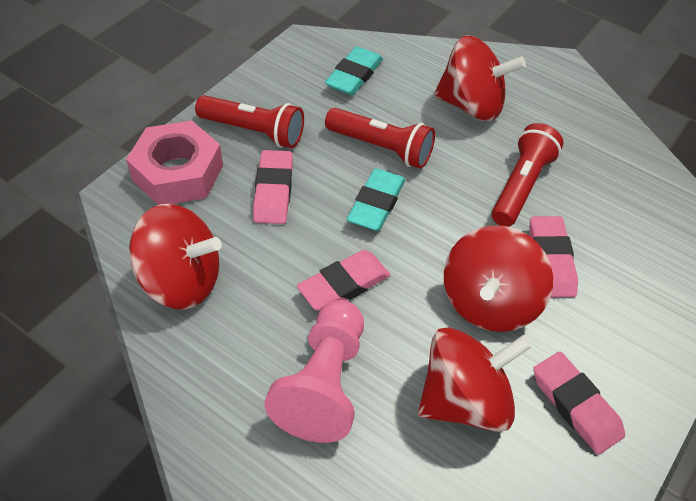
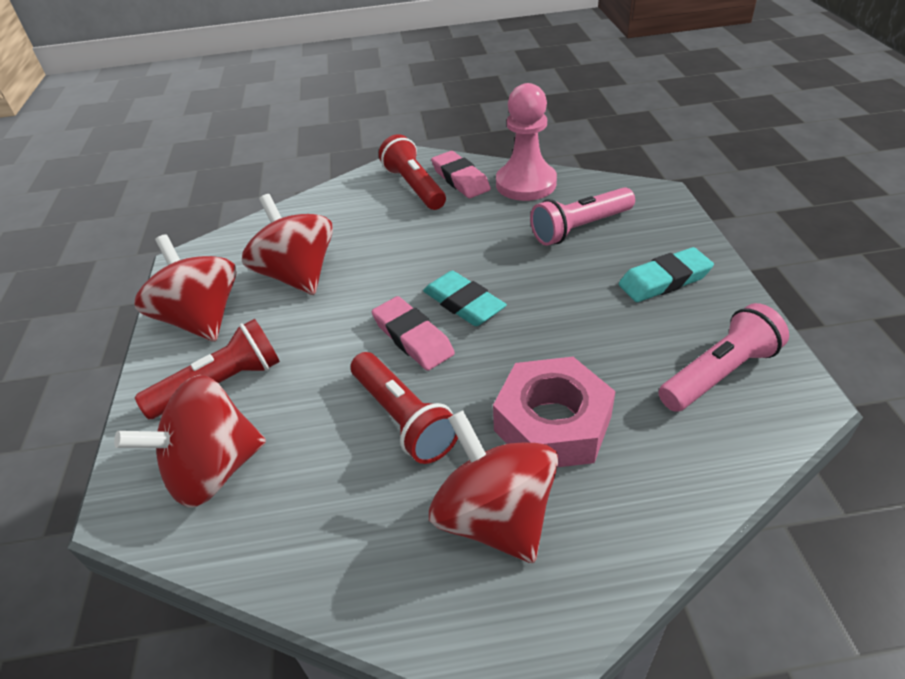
pink eraser: 4 -> 2
pink flashlight: 0 -> 2

